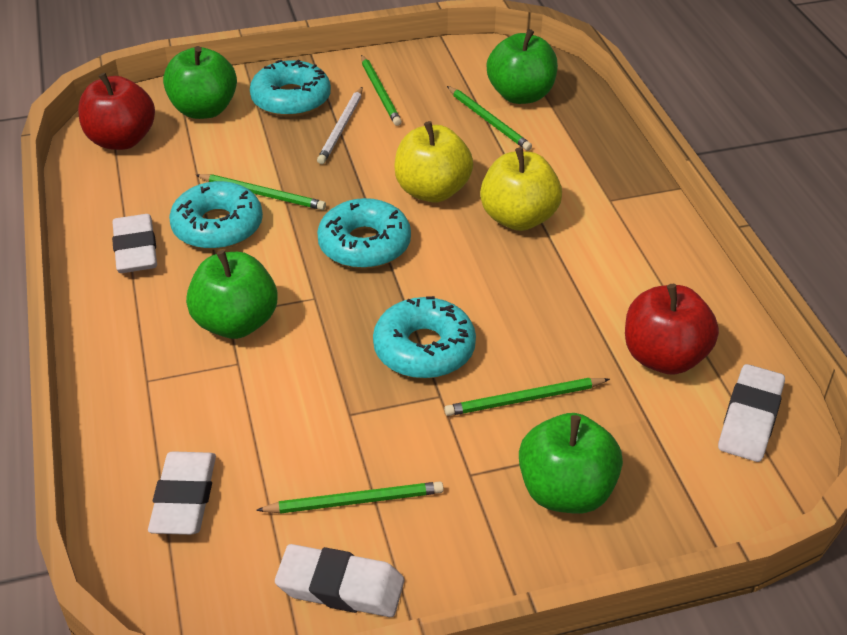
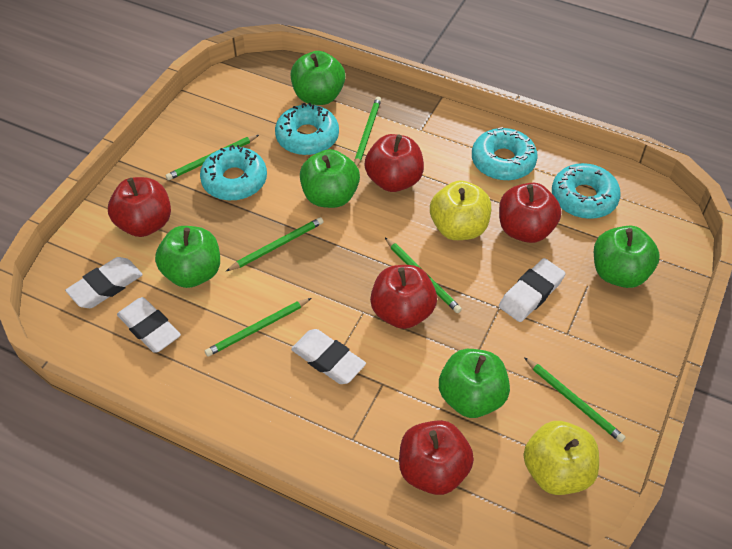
green apple: 4 -> 5
green pencil: 5 -> 6
red apple: 2 -> 5
white pencil: 1 -> 0

